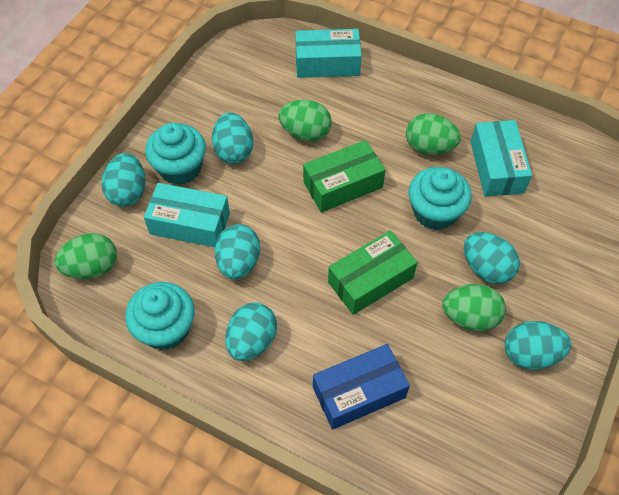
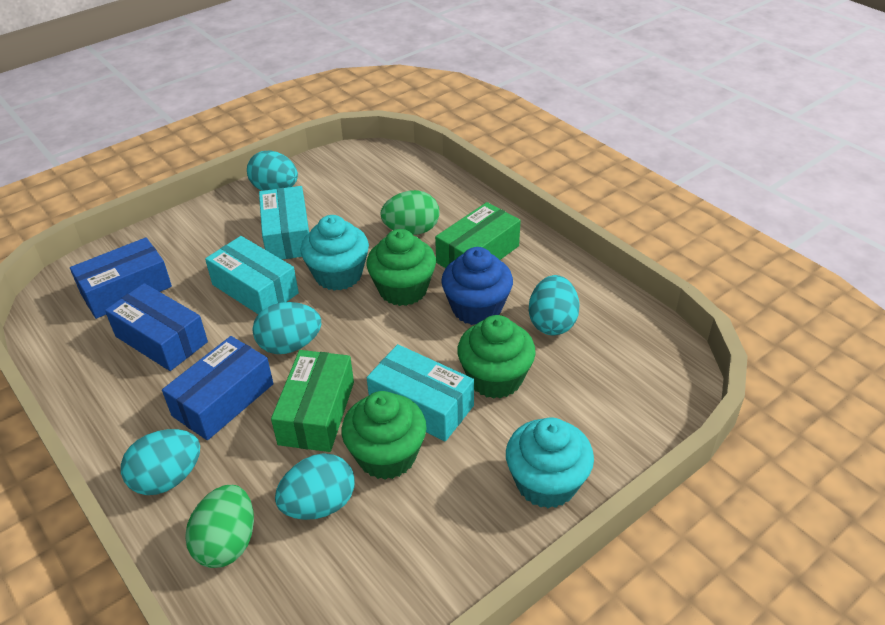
blue box: 1 -> 3
blue cupcake: 0 -> 1
green cupcake: 0 -> 3
green egg: 4 -> 2
turquoise cupcake: 3 -> 2
turquoise egg: 6 -> 5

